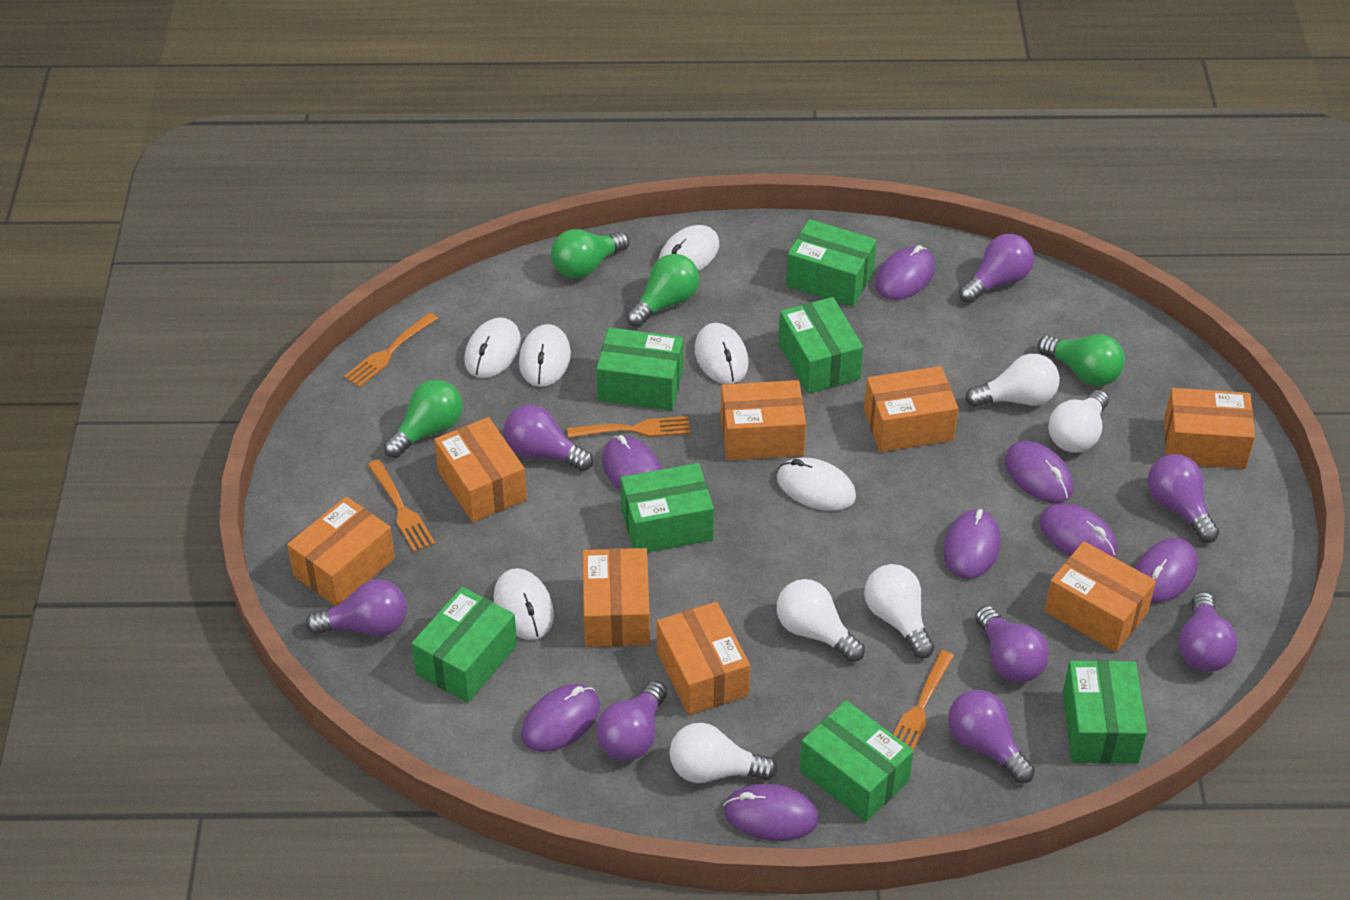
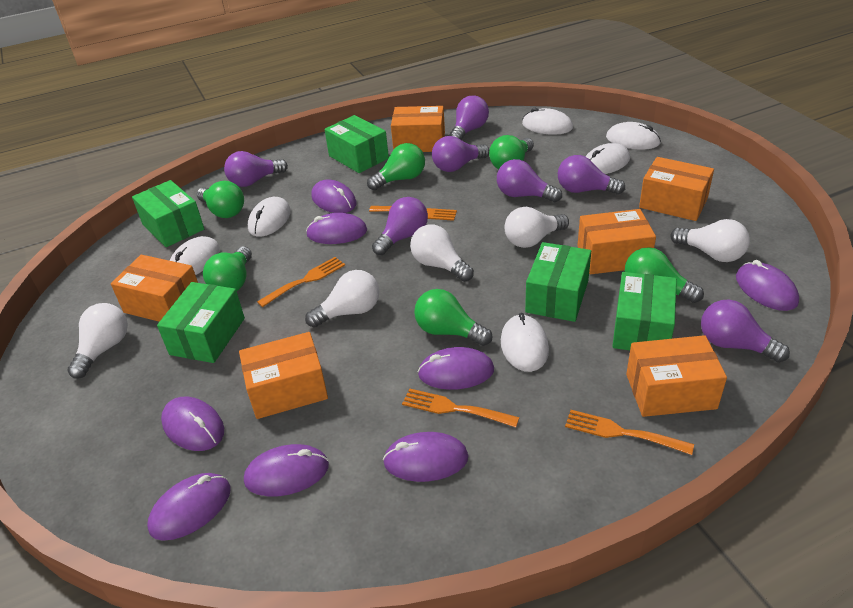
green box: 7 -> 5
green light bulb: 4 -> 6
orange box: 8 -> 6
purple light bulb: 8 -> 7

